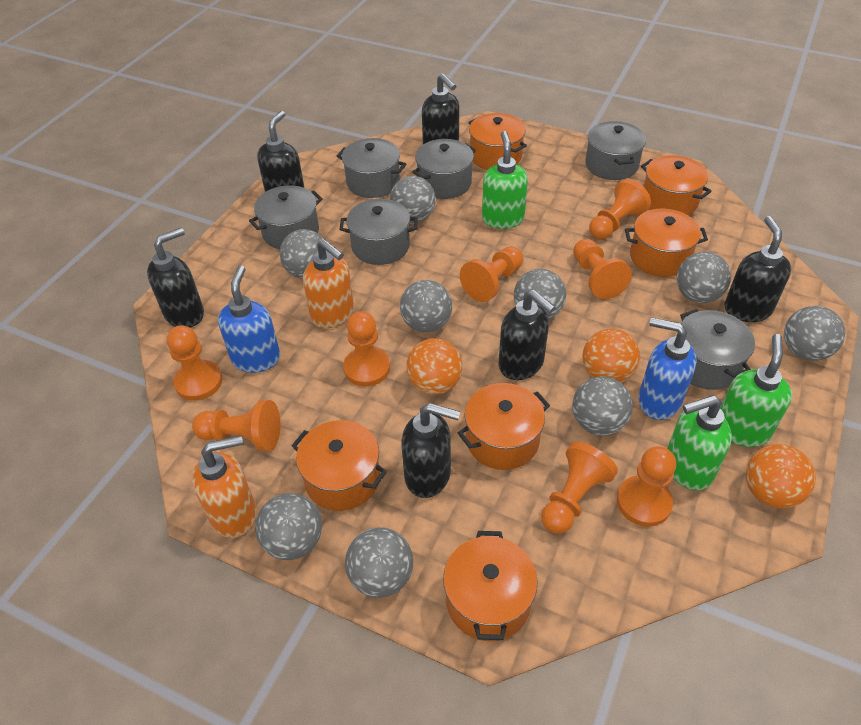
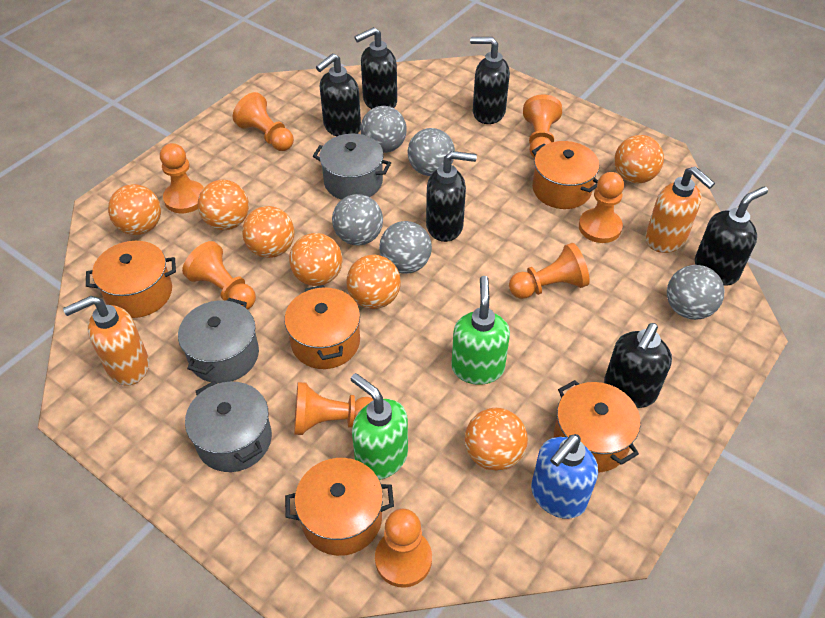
blue soap dispenser: 2 -> 1
green soap dispenser: 3 -> 2
grey ball: 9 -> 5
grey pot: 6 -> 3
orange ball: 3 -> 7
orange pot: 6 -> 5

